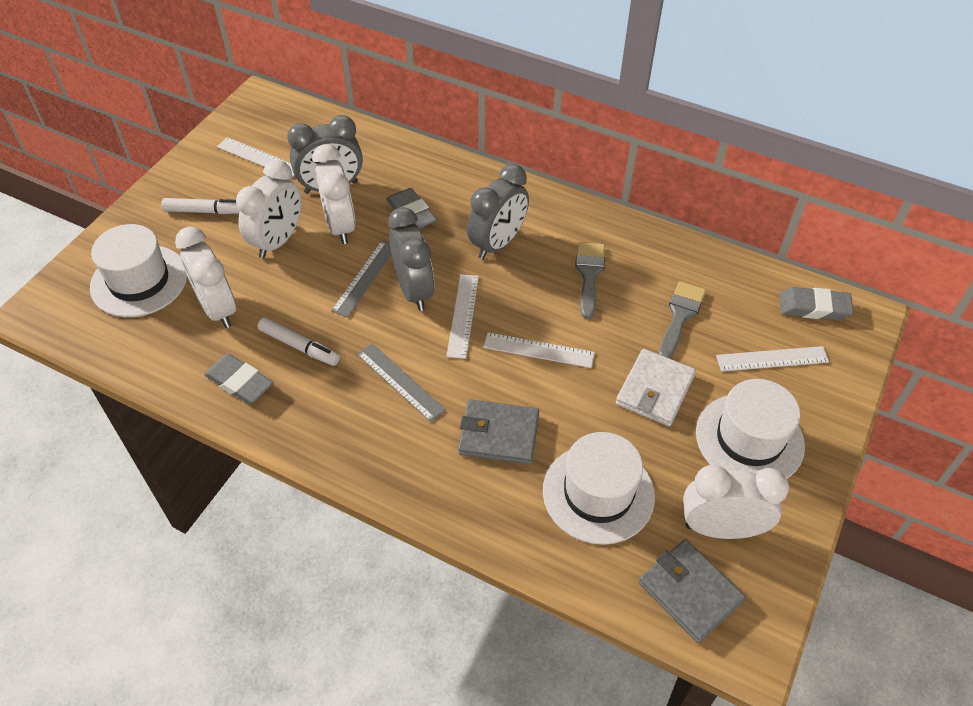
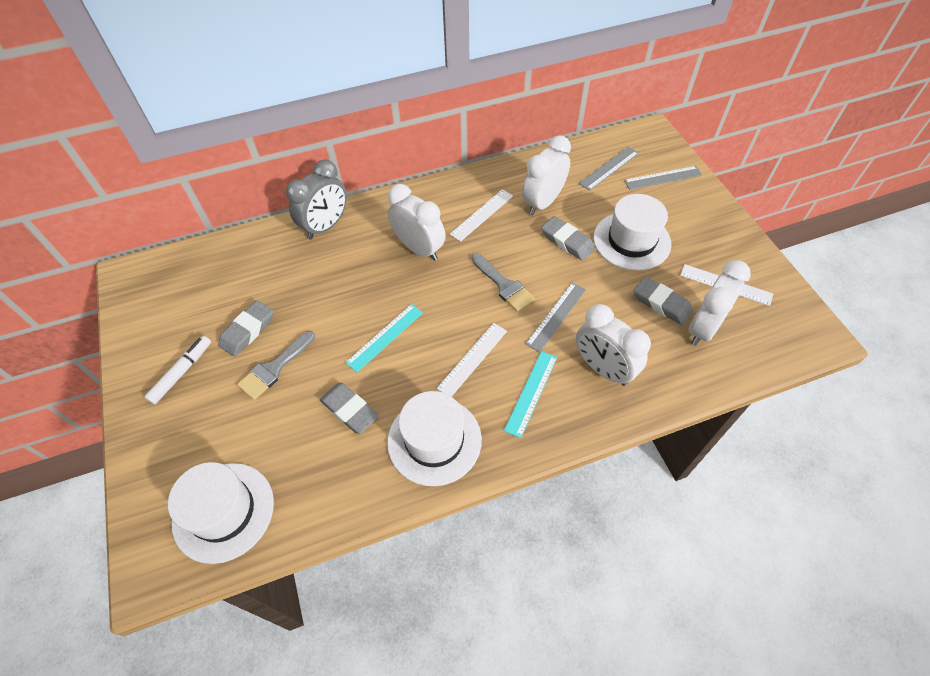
grey clock: 3 -> 1
grey eraser: 3 -> 4
grey ruler: 2 -> 3
grey wallet: 2 -> 0
turquoise ruler: 0 -> 2
white marker: 2 -> 1
white ruler: 4 -> 3
white wallet: 1 -> 0

